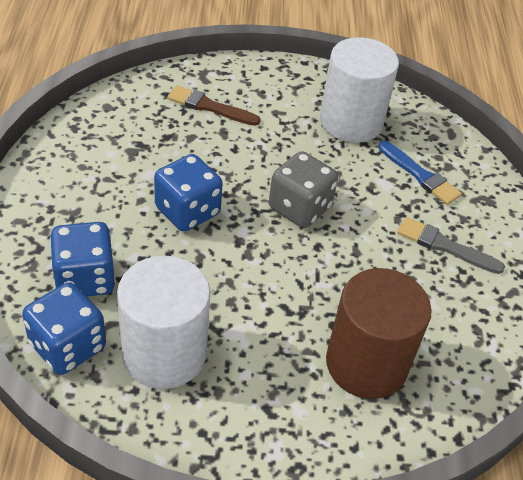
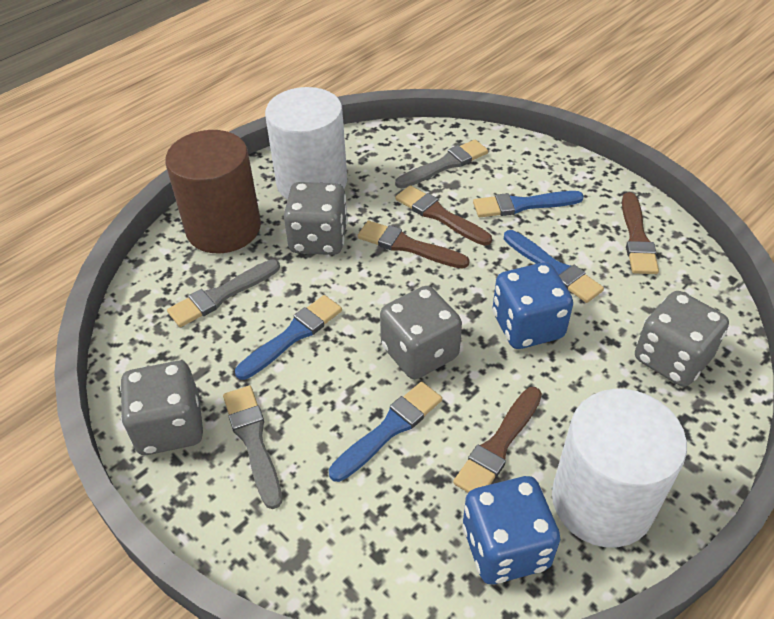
blue brush: 1 -> 4
blue dice: 3 -> 2
brown brush: 1 -> 4
grey brush: 1 -> 3
grey dice: 1 -> 4

